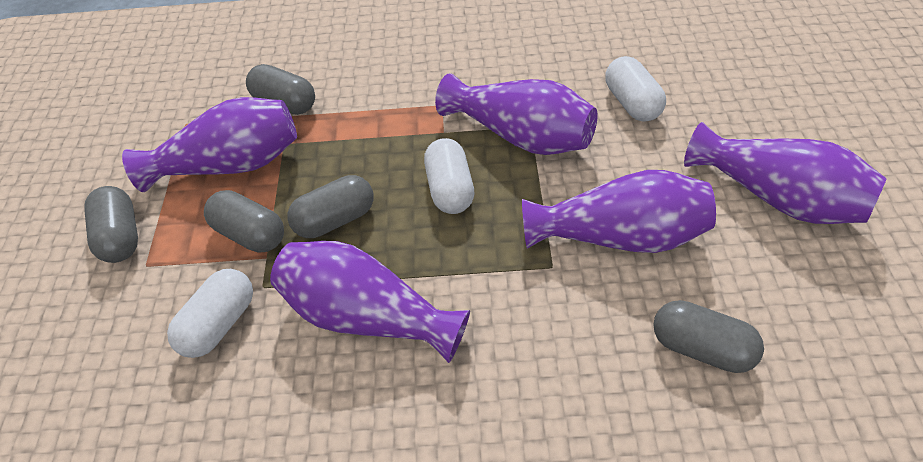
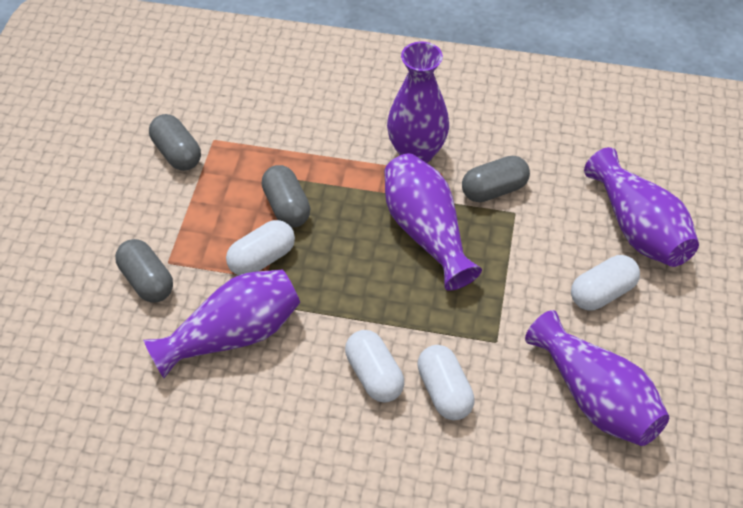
grey capsule: 5 -> 4
white capsule: 3 -> 4

